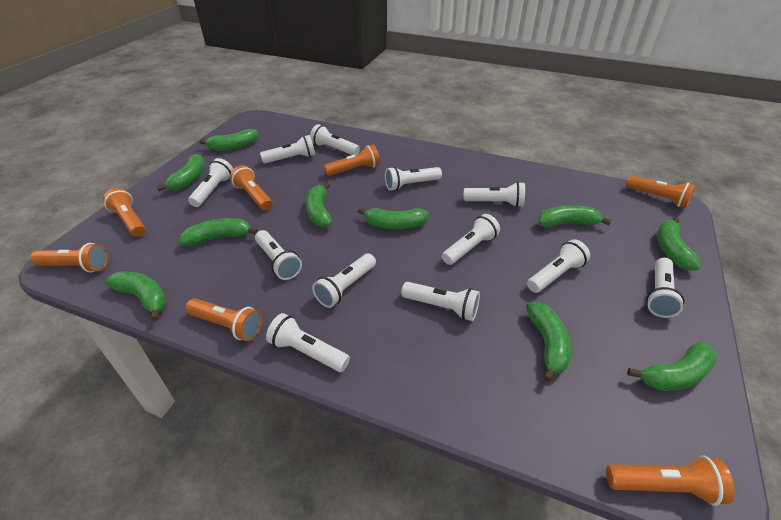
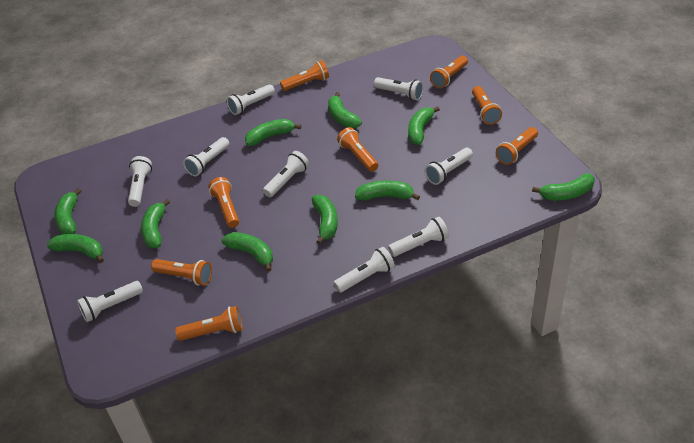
orange flashlight: 7 -> 8
white flashlight: 12 -> 9

